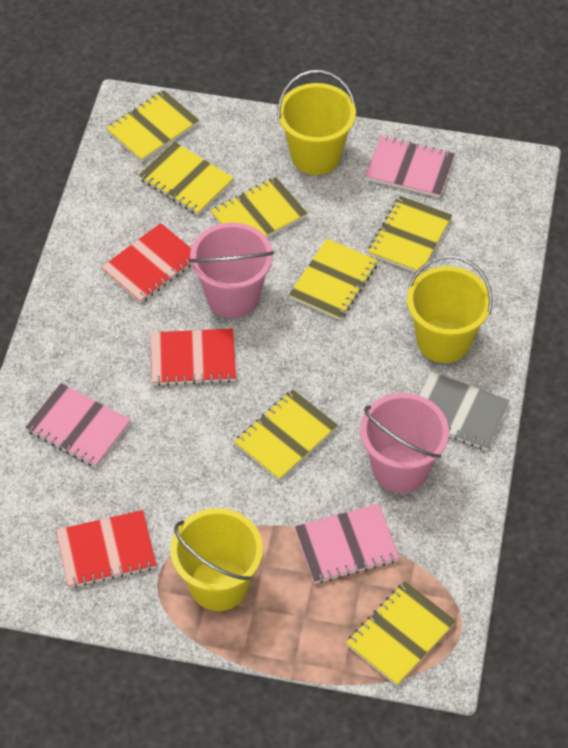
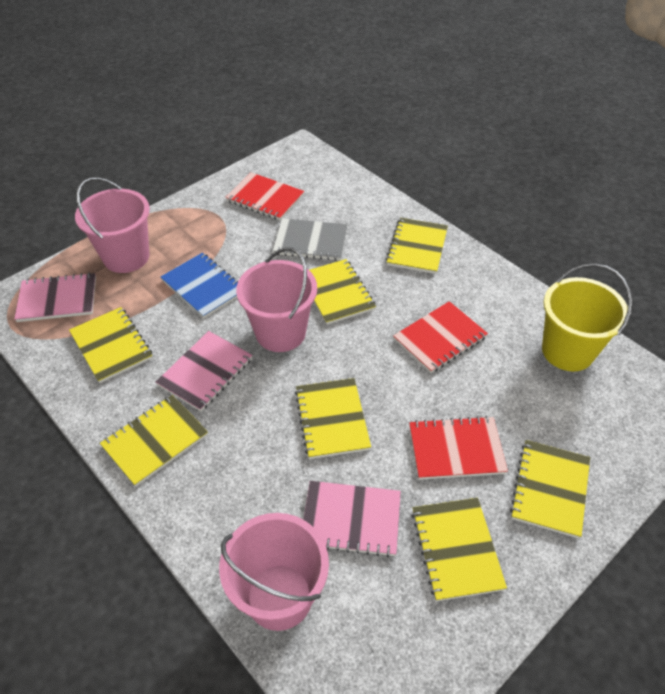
blue notebook: 0 -> 1
pink bucket: 2 -> 3
yellow bucket: 3 -> 1

